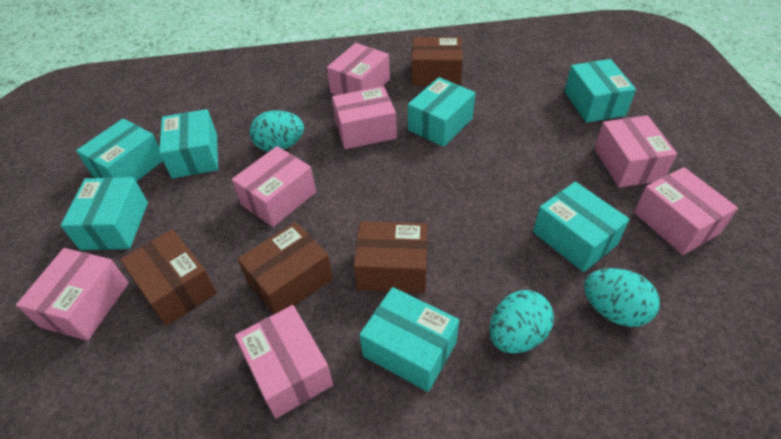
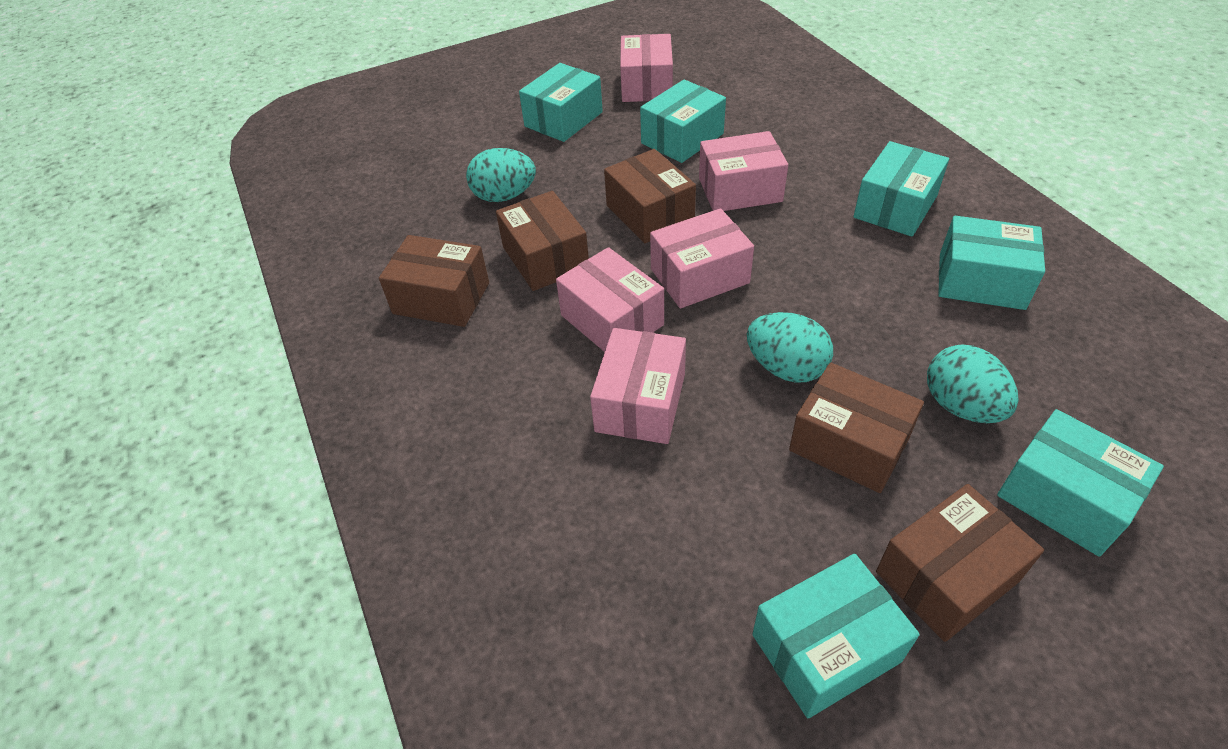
brown box: 4 -> 5
pink box: 7 -> 5
turquoise box: 7 -> 6

